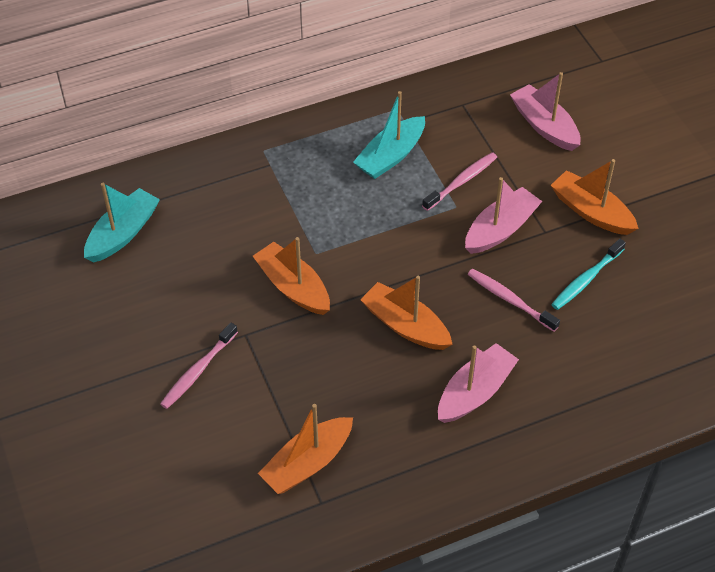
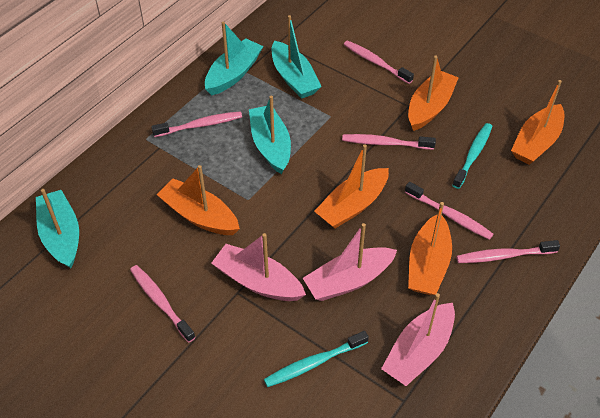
orange boat: 4 -> 5
pink toothbrush: 3 -> 6
turquoise boat: 2 -> 4
turquoise toothbrush: 1 -> 2

